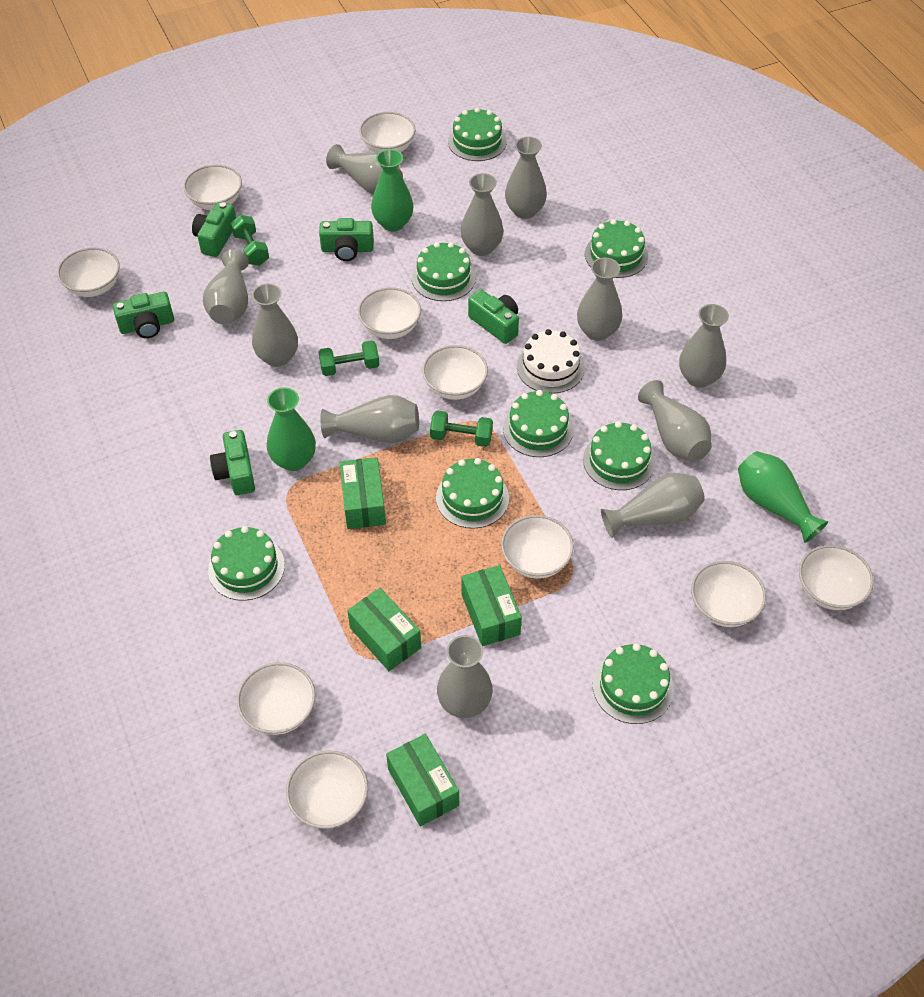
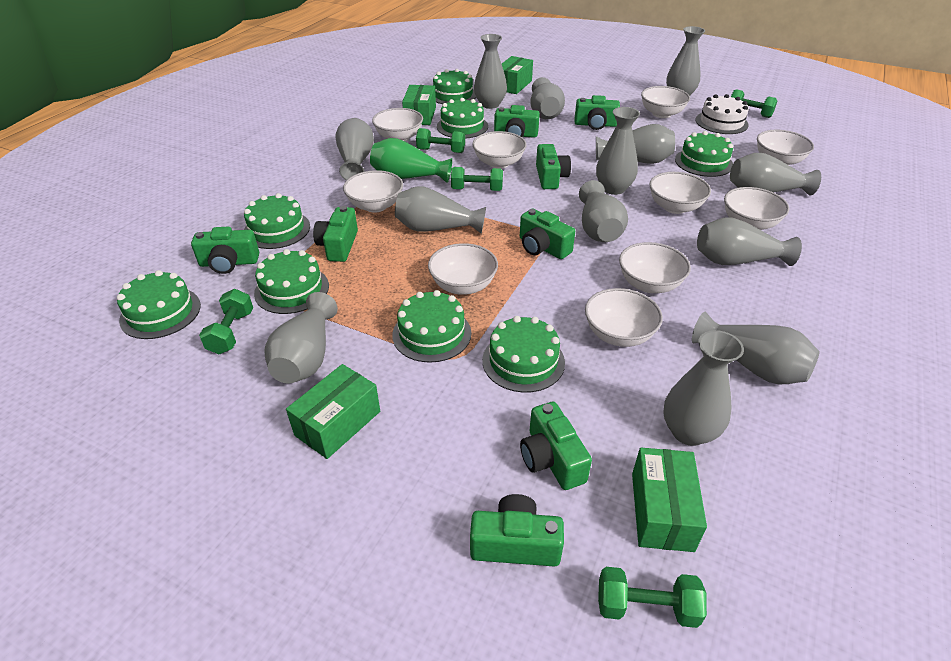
green camera: 5 -> 8
green dumbbell: 3 -> 5
green vase: 3 -> 1
grey vase: 11 -> 13

